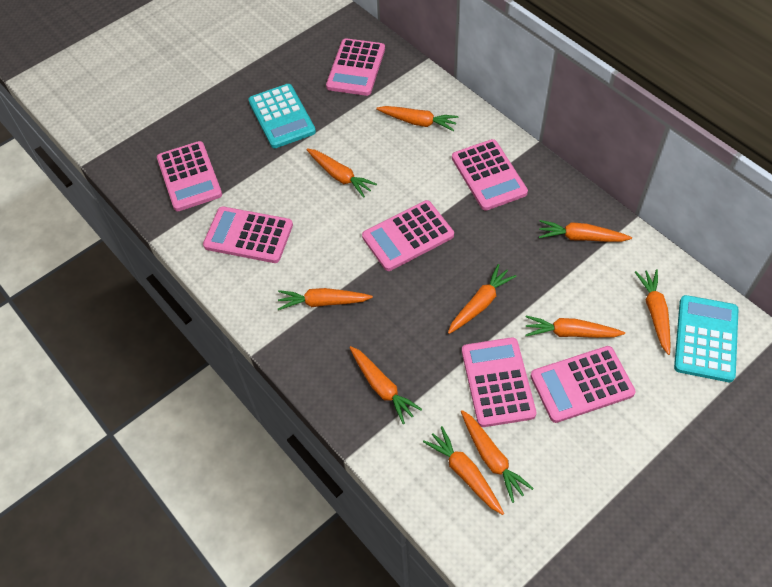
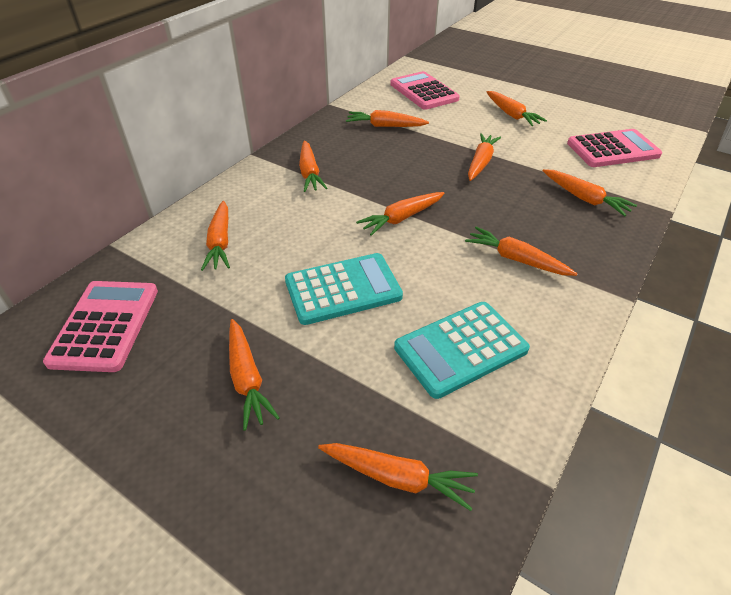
pink calculator: 7 -> 3

